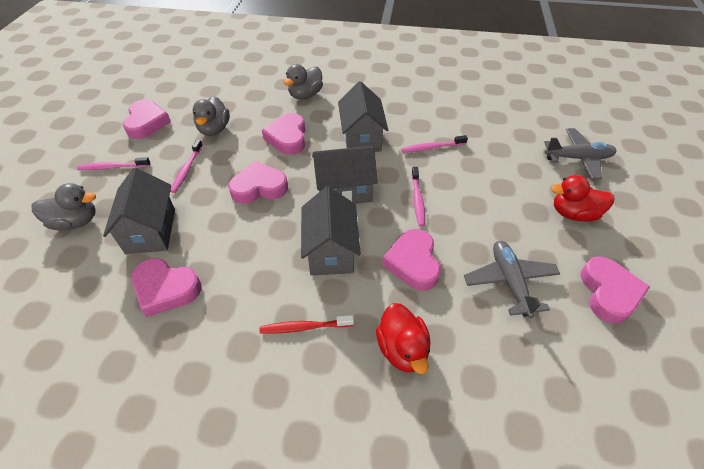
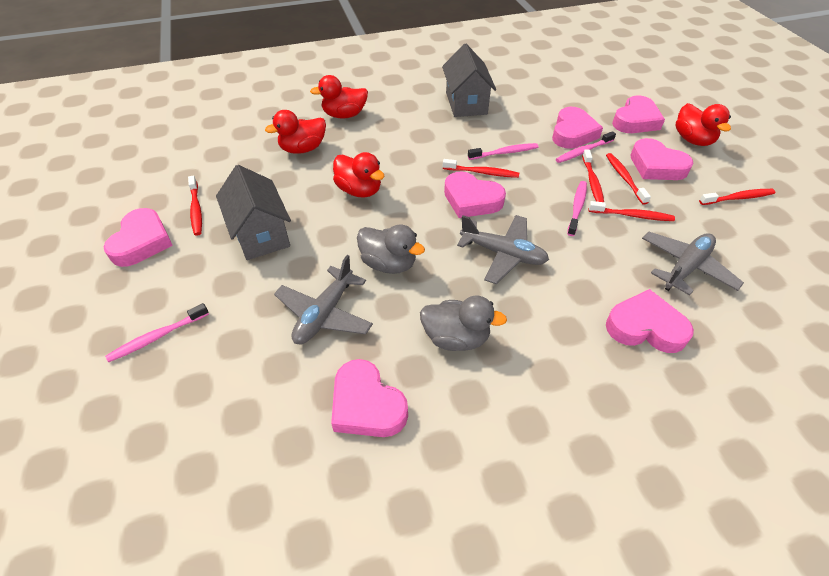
grey duck: 3 -> 2
grey house: 4 -> 2
grey plane: 2 -> 3
pink heart: 6 -> 7
red duck: 2 -> 4
red toothbrush: 1 -> 6

